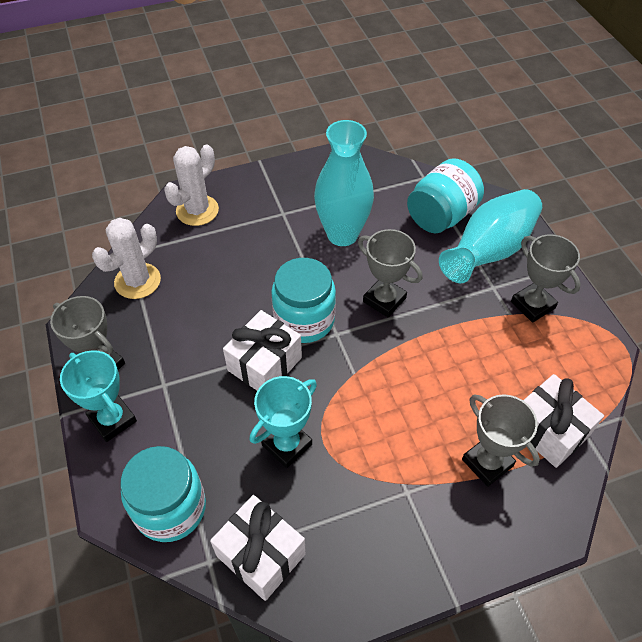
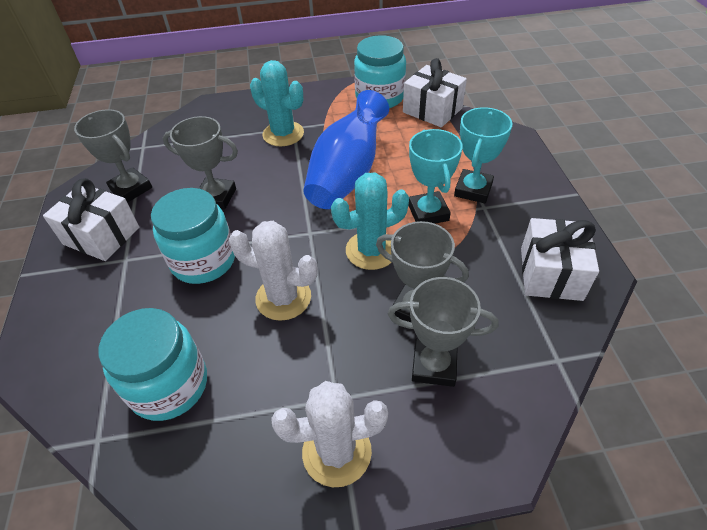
blue vase: 0 -> 1
turquoise cactus: 0 -> 2
turquoise vase: 2 -> 0

